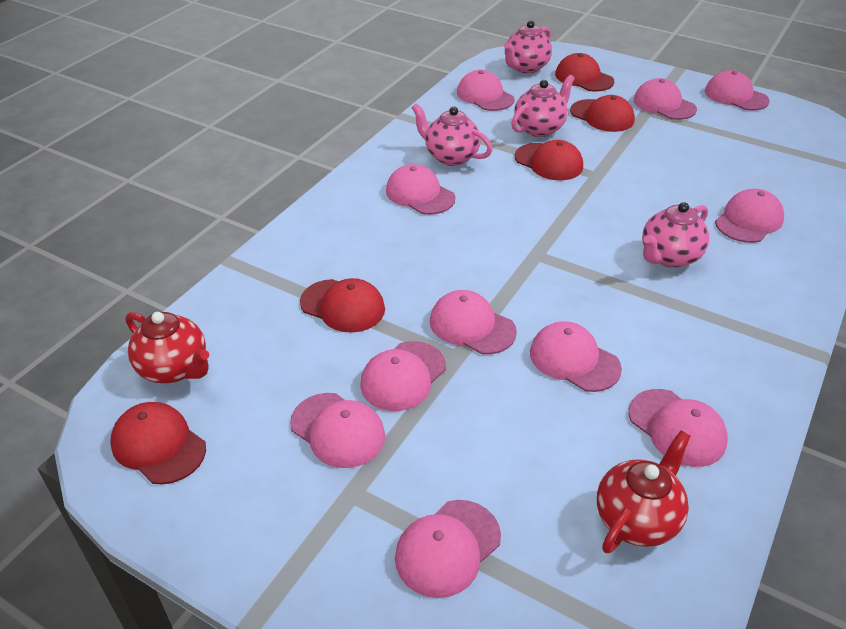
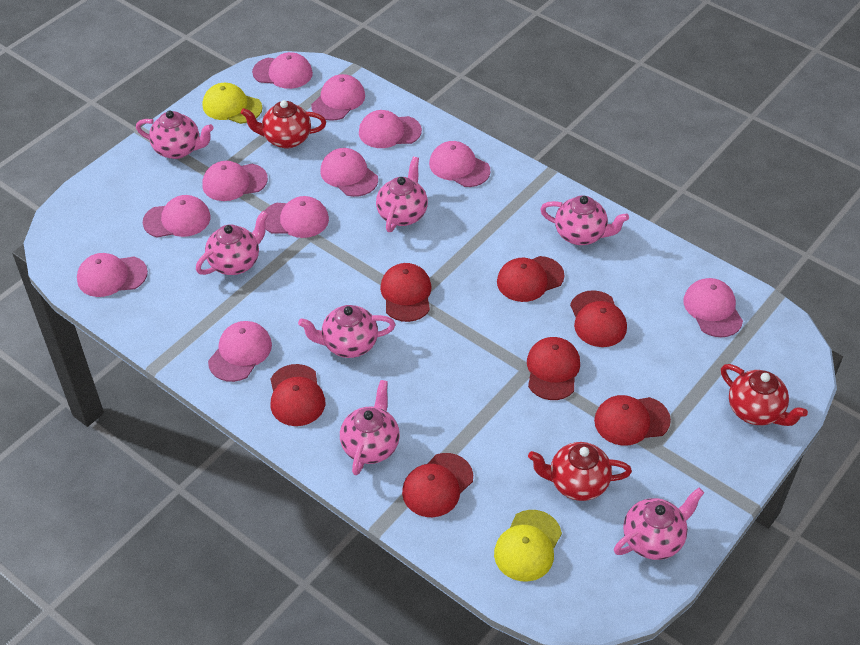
pink teapot: 4 -> 7
red cap: 5 -> 7
red teapot: 2 -> 3
yellow cap: 0 -> 2

